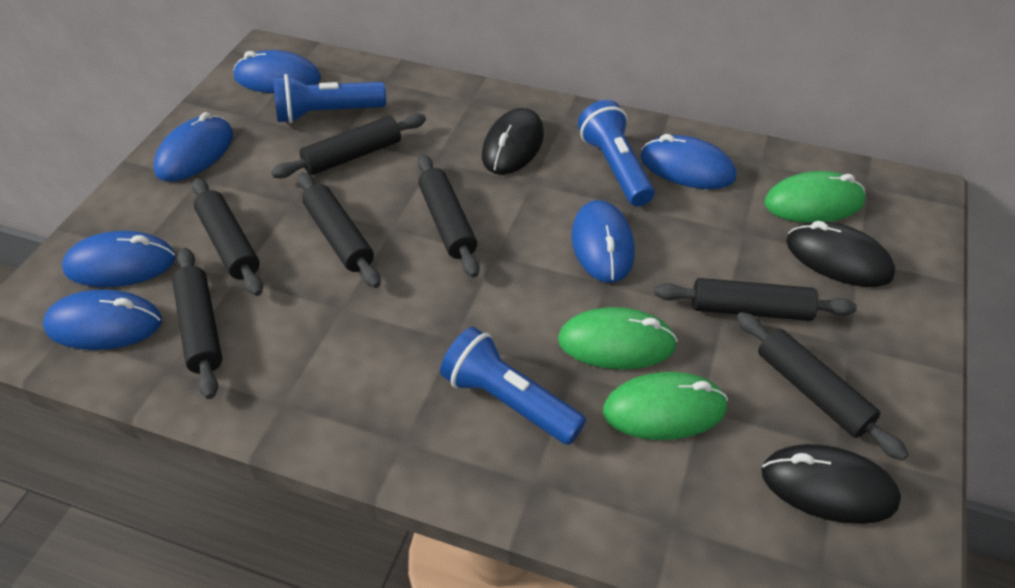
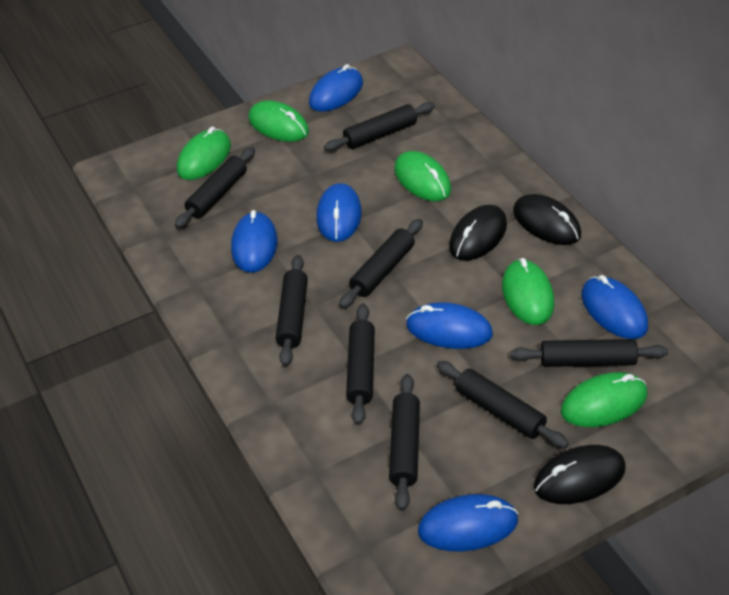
black rolling pin: 7 -> 8
blue flashlight: 3 -> 0
green mouse: 3 -> 5

